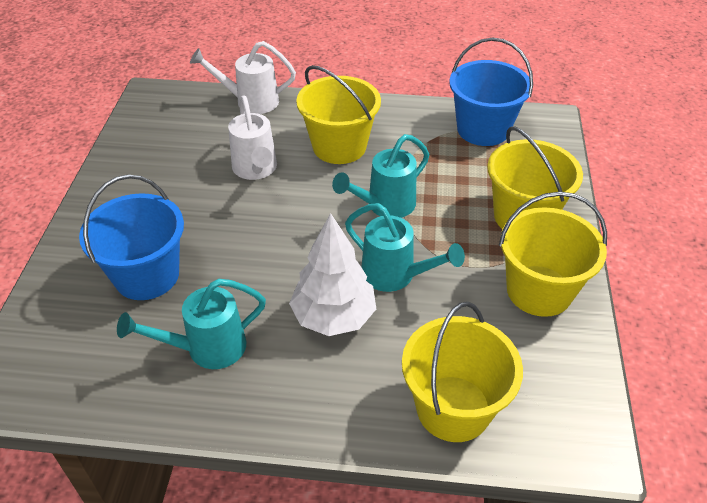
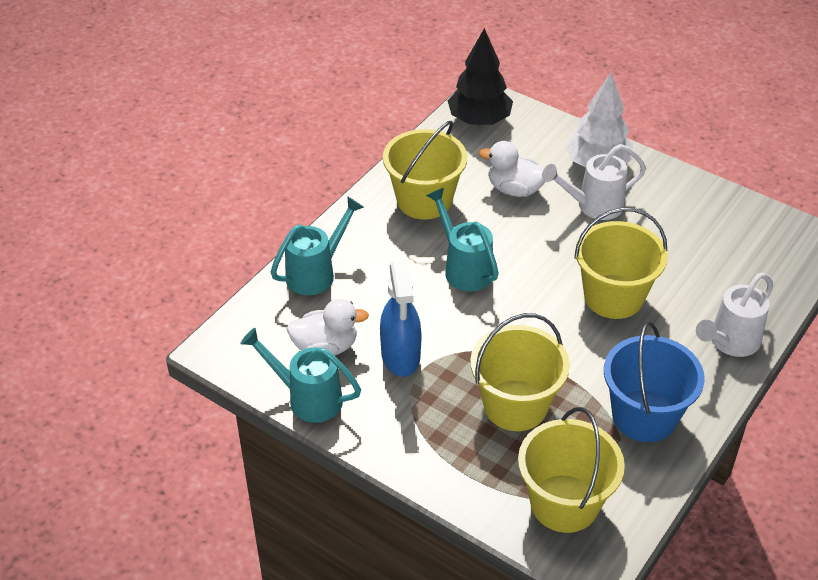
black tree: 0 -> 1
blue bucket: 2 -> 1
blue spray bottle: 0 -> 1
white duck: 0 -> 2

